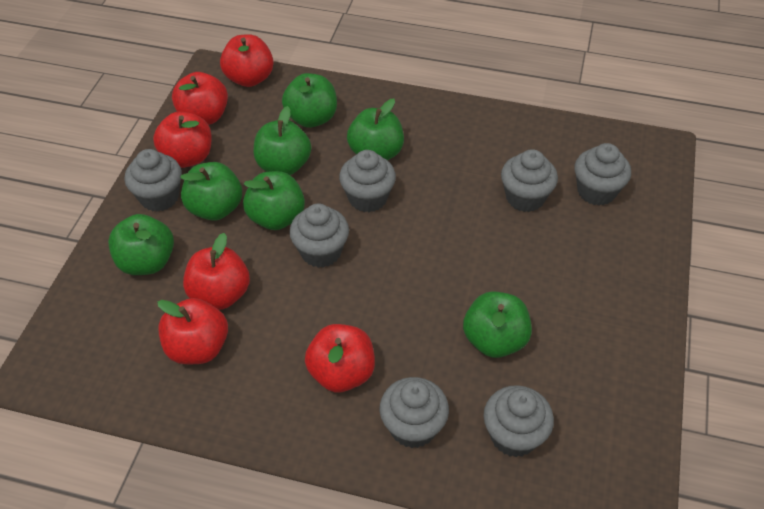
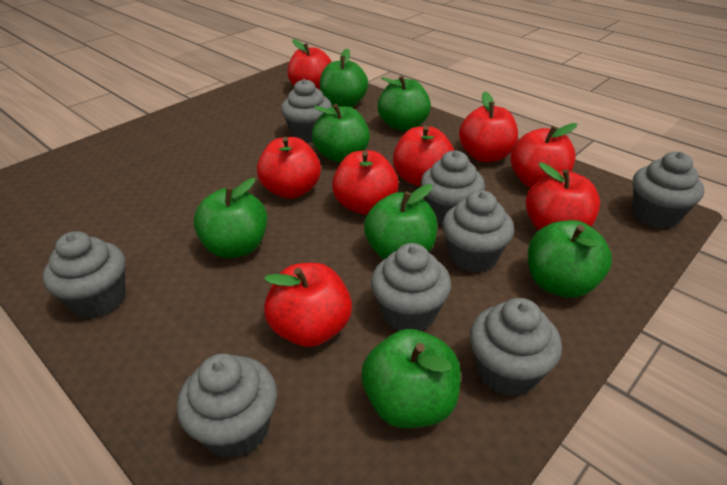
grey cupcake: 7 -> 8
red apple: 6 -> 8

